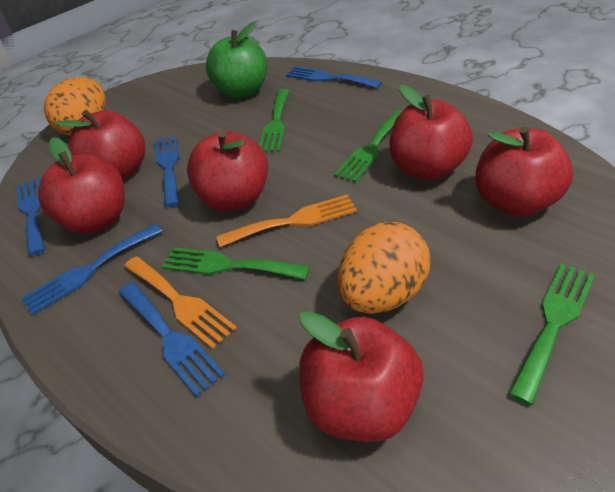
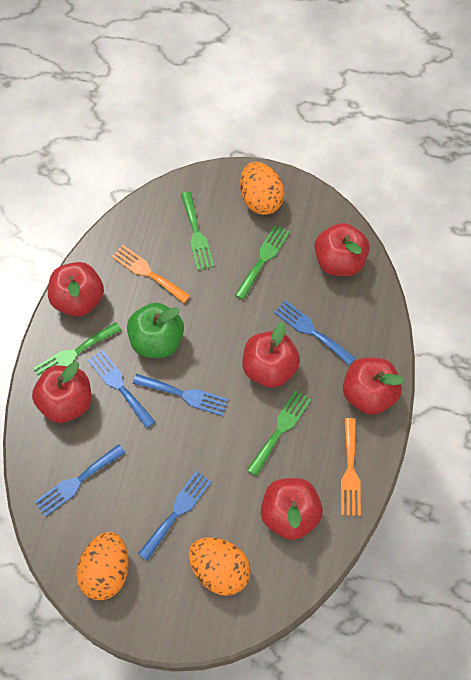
orange egg: 2 -> 3

